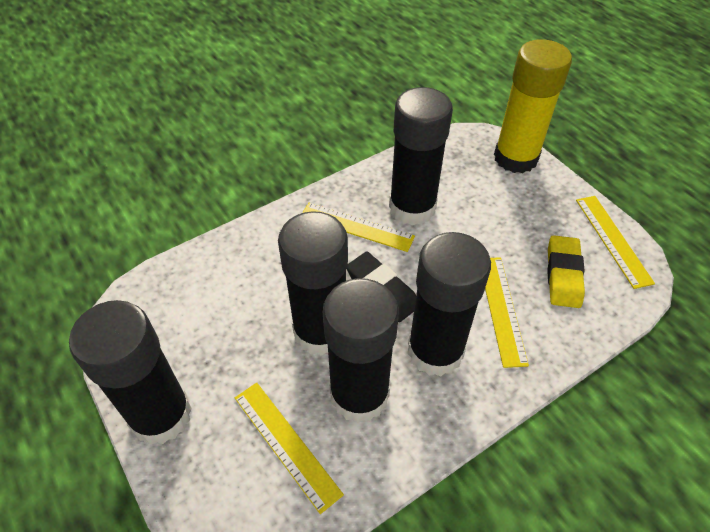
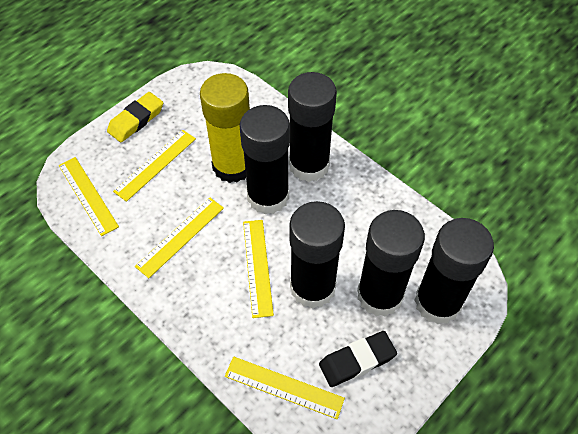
yellow ruler: 4 -> 5

